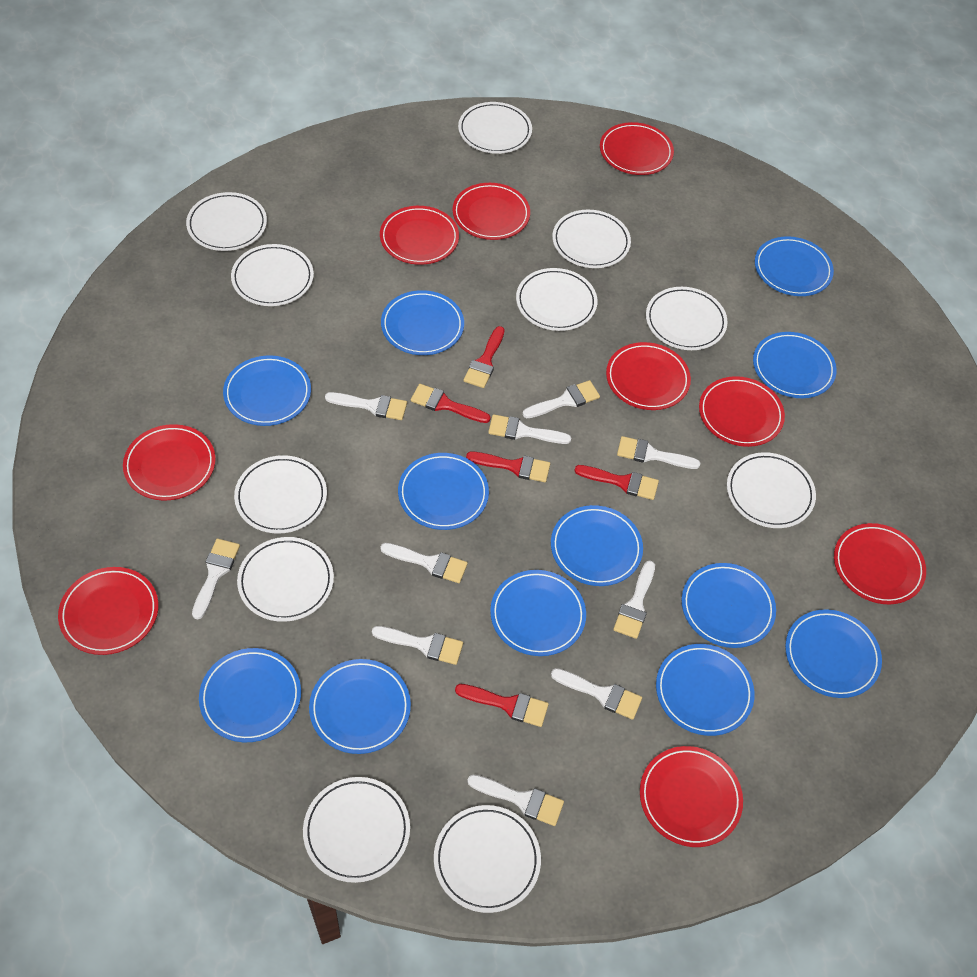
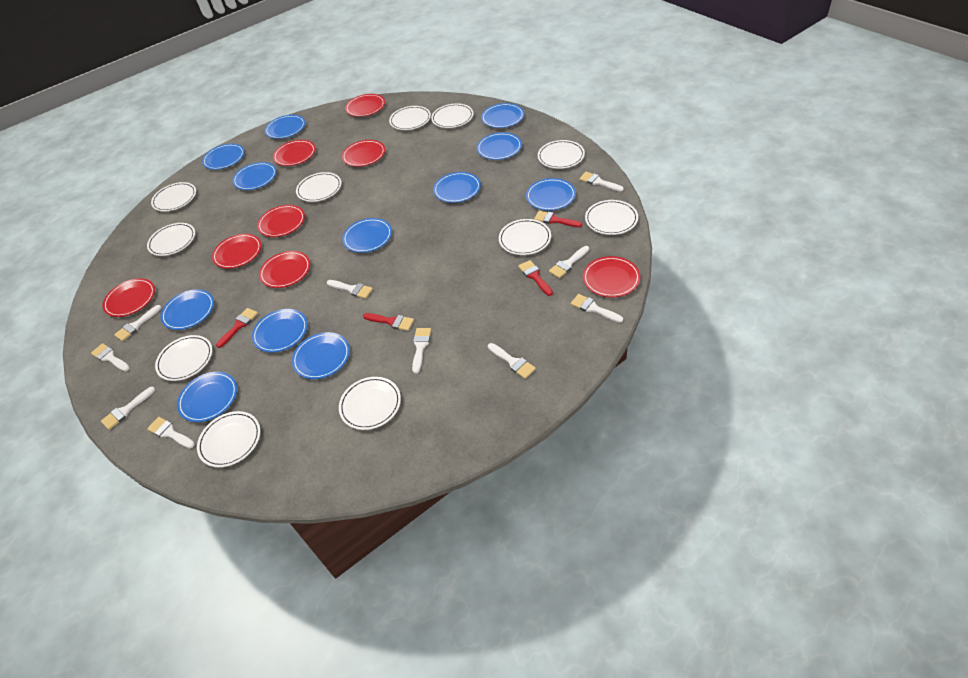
red brush: 5 -> 4
red plate: 9 -> 8

